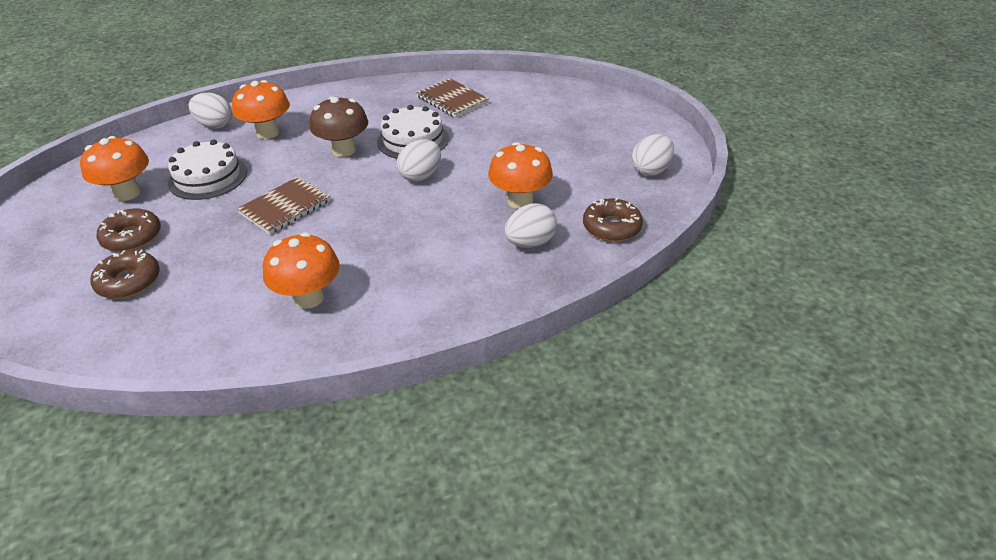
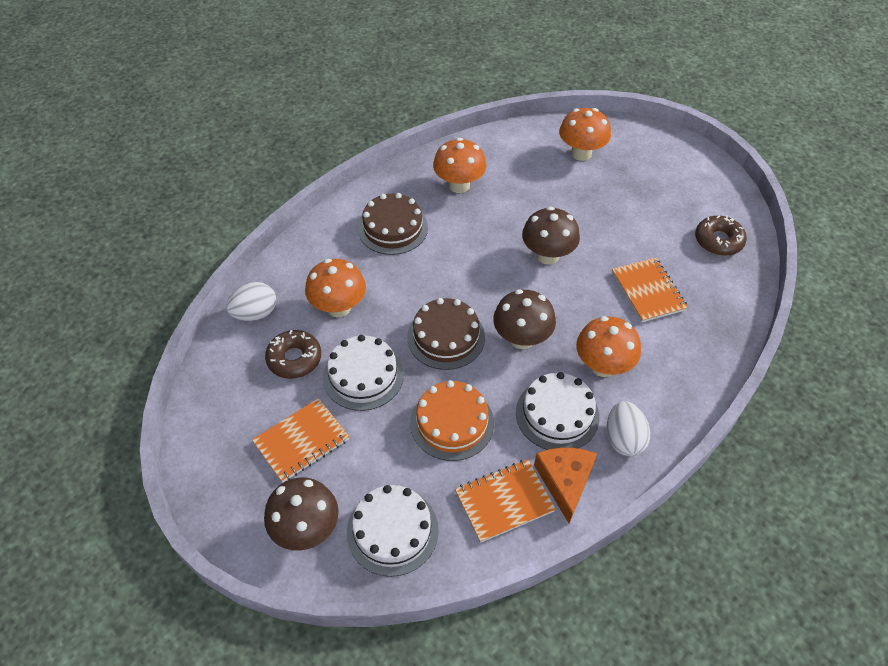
brown cake: 0 -> 2
brown donut: 3 -> 2
brown mushroom: 1 -> 3
brown notebook: 2 -> 0
orange cake: 0 -> 1
orange cheese: 0 -> 1
orange notebook: 0 -> 3
white cake: 2 -> 3
white egg: 4 -> 2

